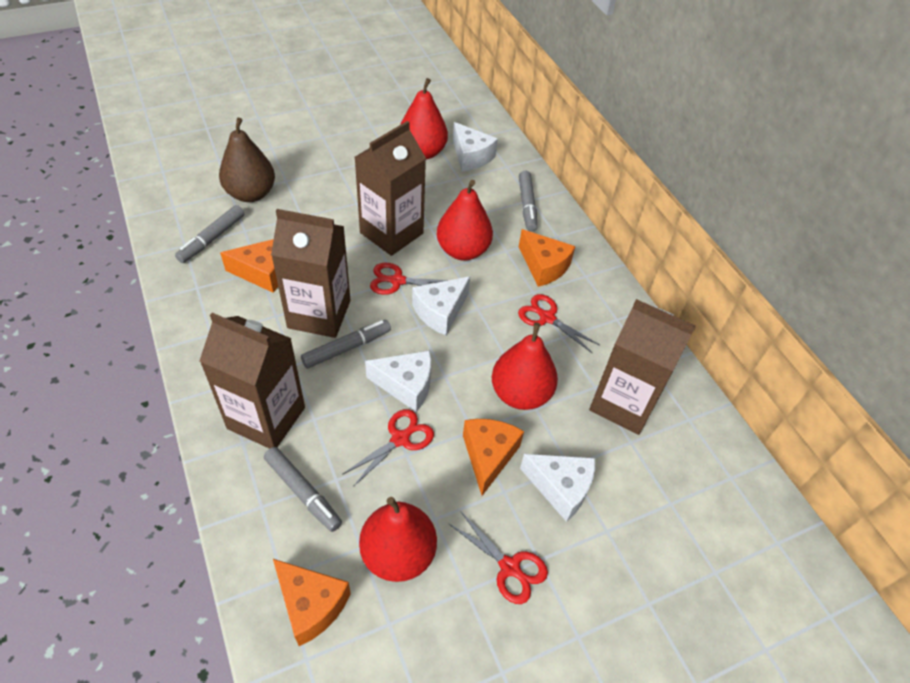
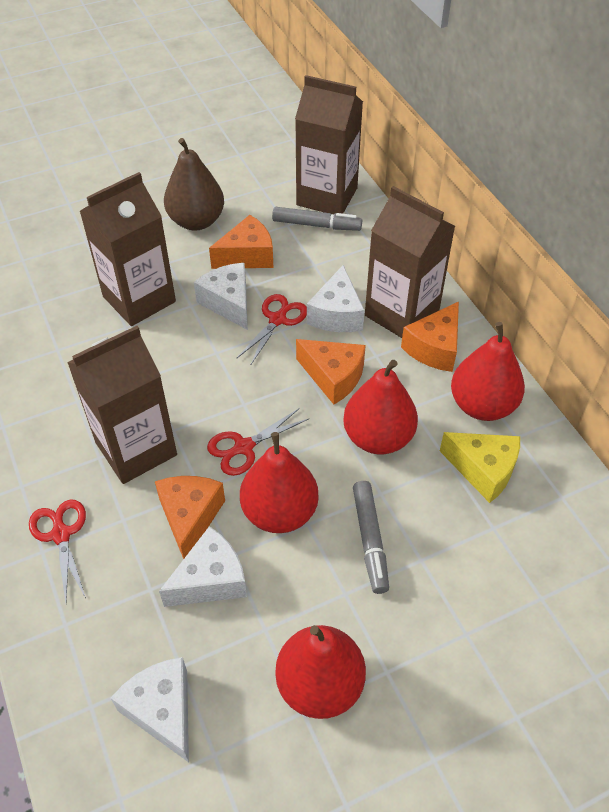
grey marker: 4 -> 2
red scissors: 4 -> 3
yellow cheese: 0 -> 1

